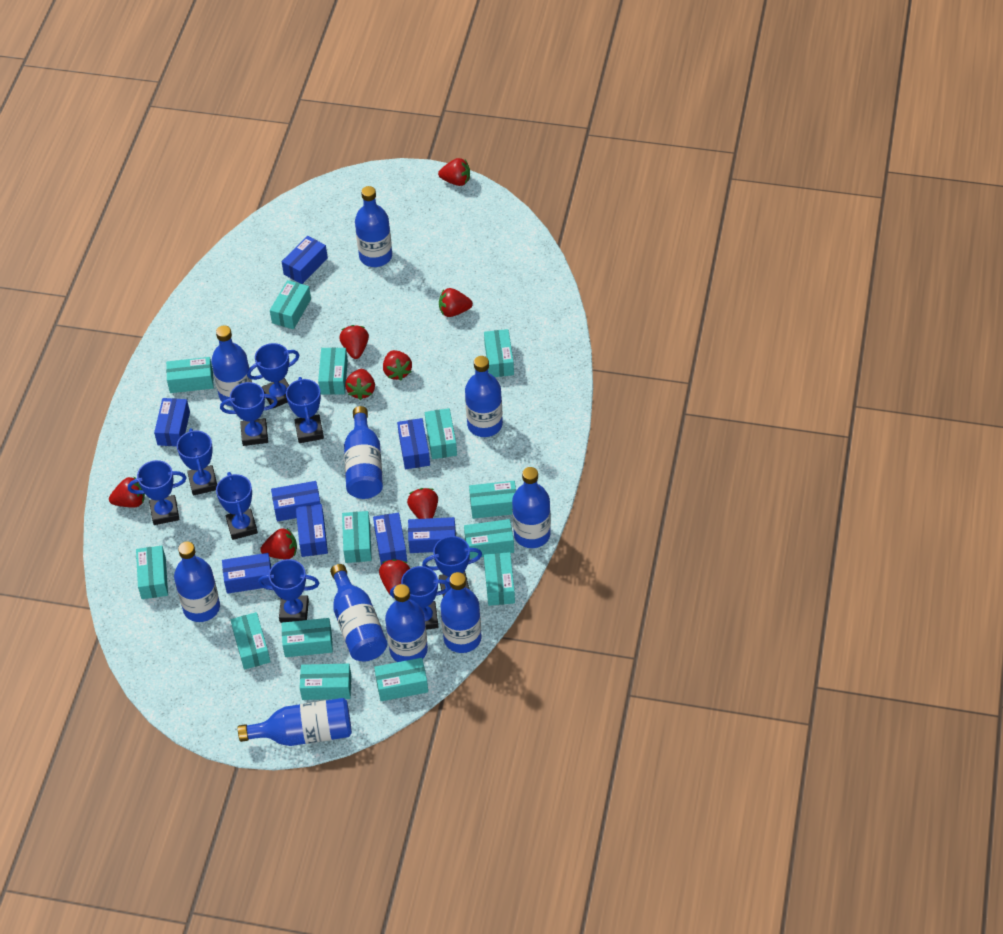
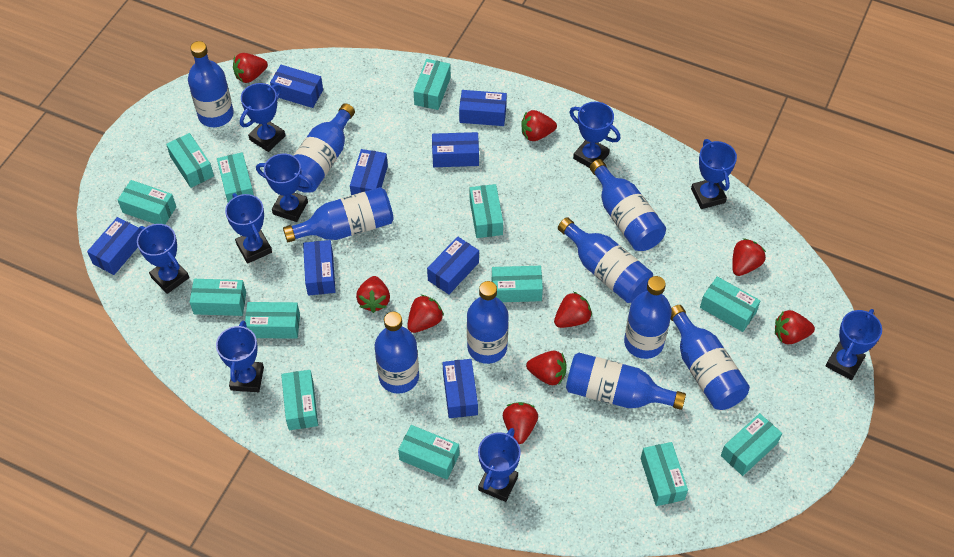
turquoise box: 14 -> 13

